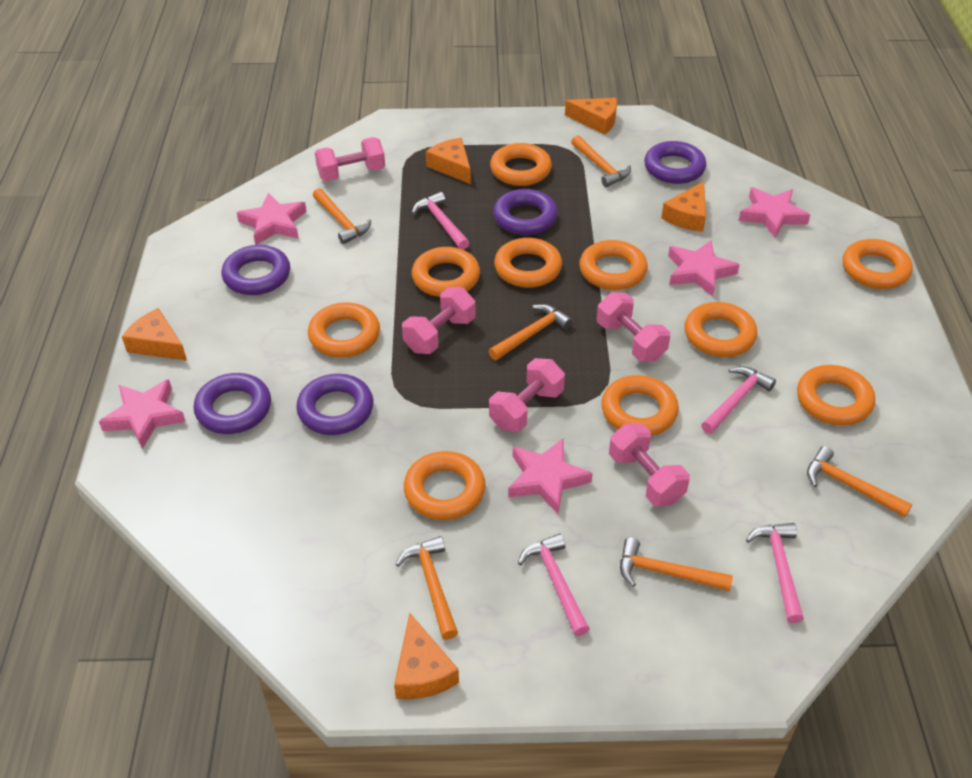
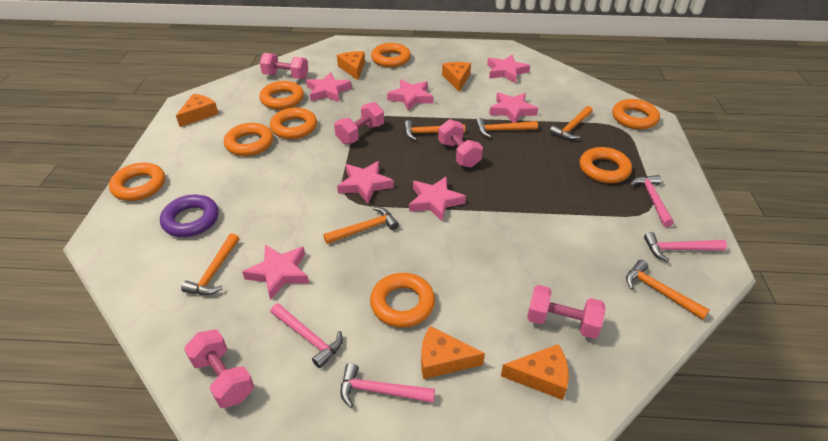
orange ring: 10 -> 8
pink star: 5 -> 7
purple ring: 5 -> 1

